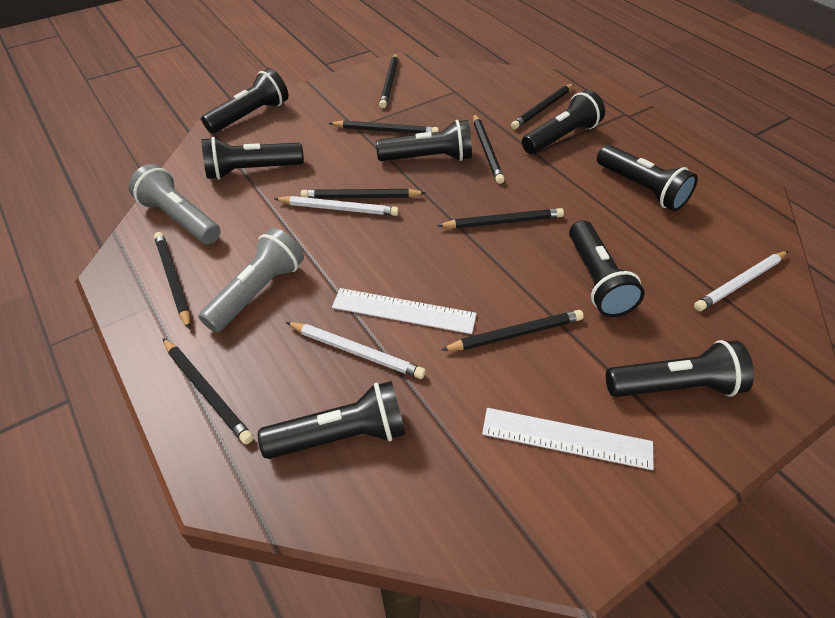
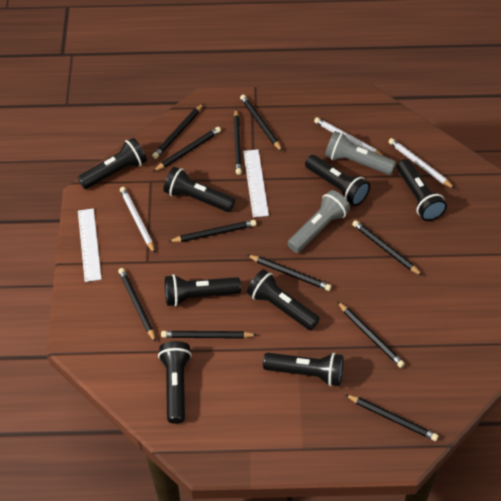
black pencil: 9 -> 11

